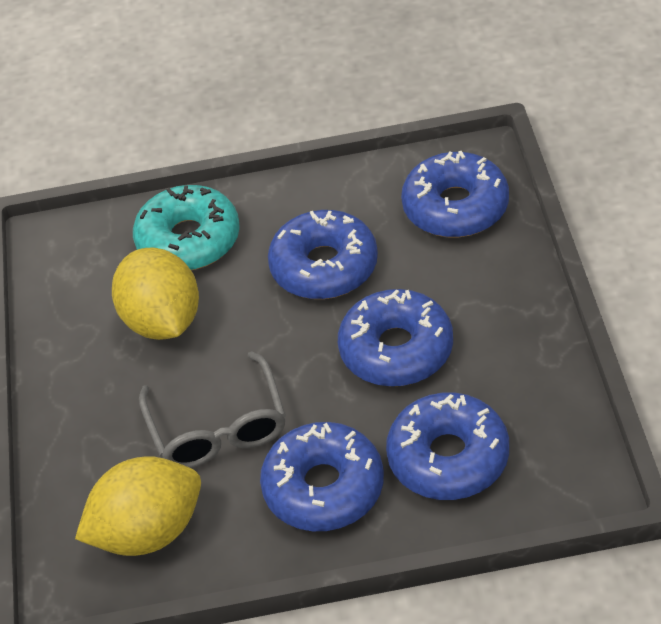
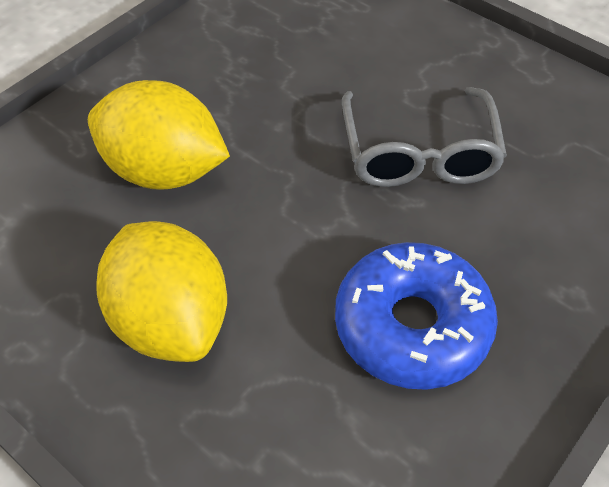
blue donut: 5 -> 1
turquoise donut: 1 -> 0

